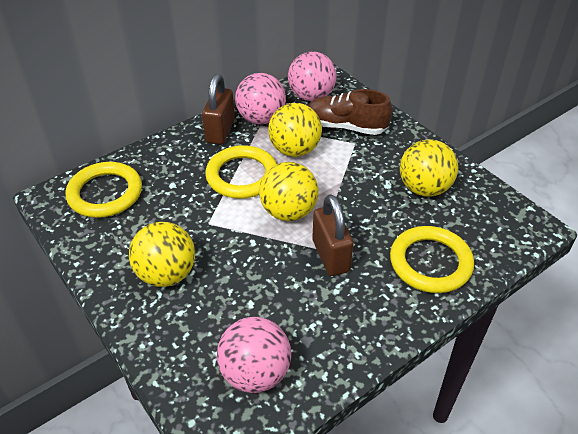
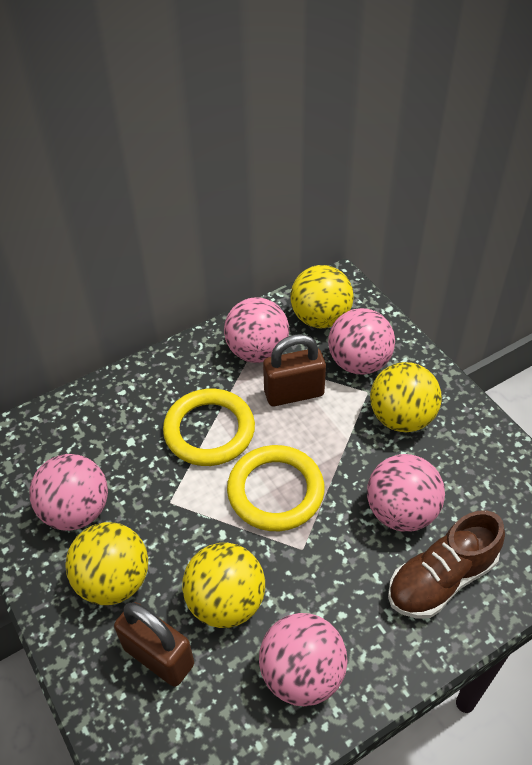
pink ball: 3 -> 5
yellow ring: 3 -> 2

